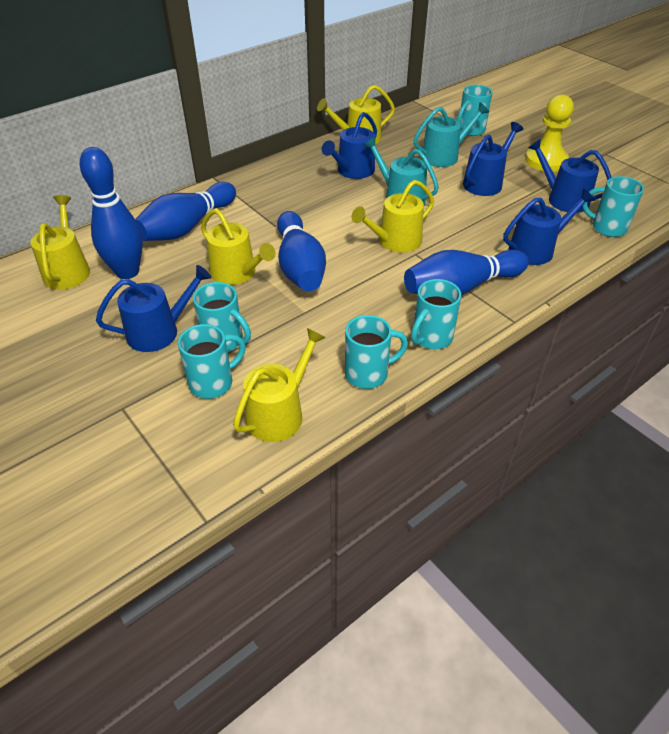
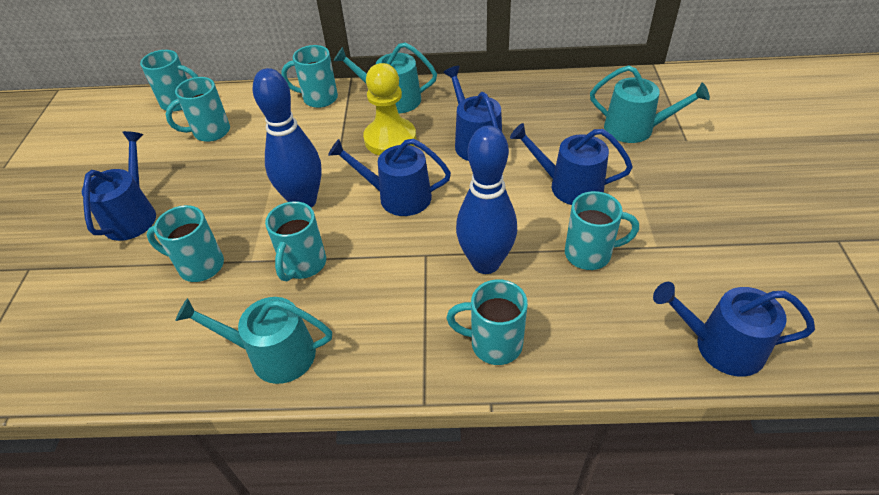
blue bowling pin: 4 -> 2
turquoise mug: 6 -> 7
turquoise watering can: 2 -> 3
yellow watering can: 5 -> 0

